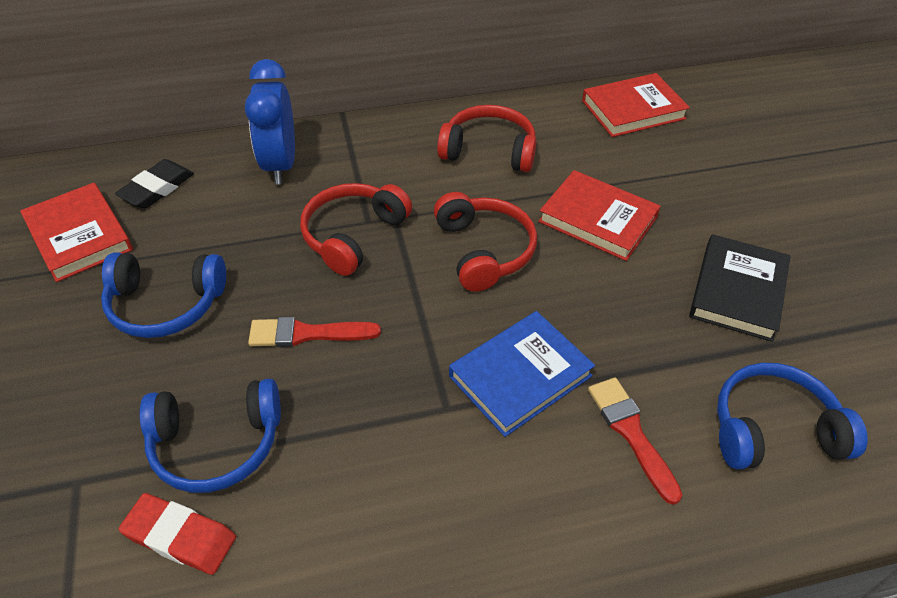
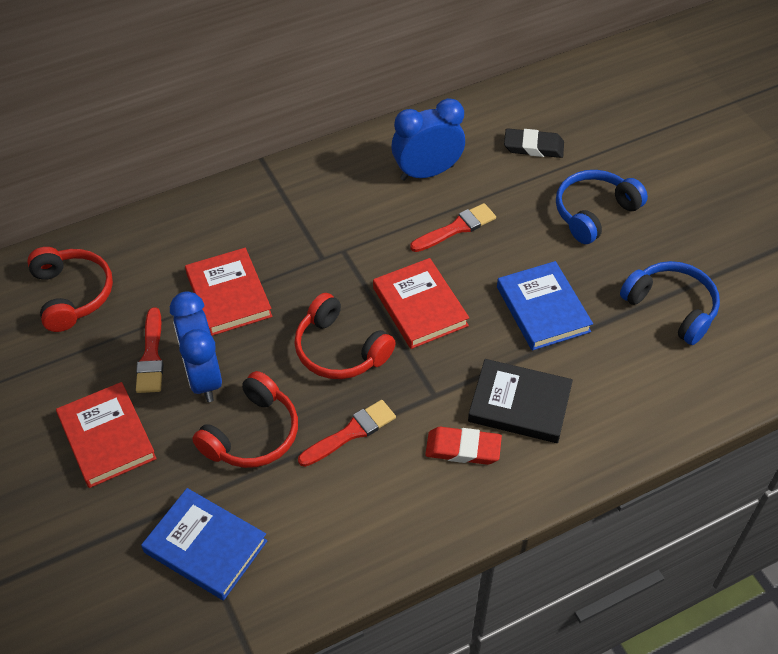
blue book: 1 -> 2
blue clock: 1 -> 2
blue headphones: 3 -> 2
red brush: 2 -> 3

